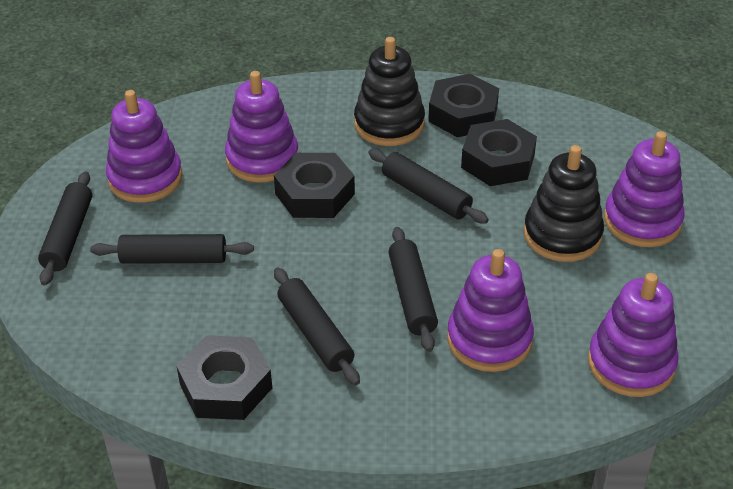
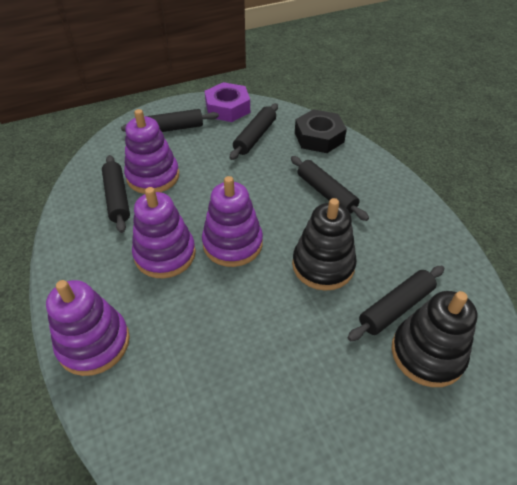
black nut: 4 -> 1
purple nut: 0 -> 1
purple stacking toy: 5 -> 4

